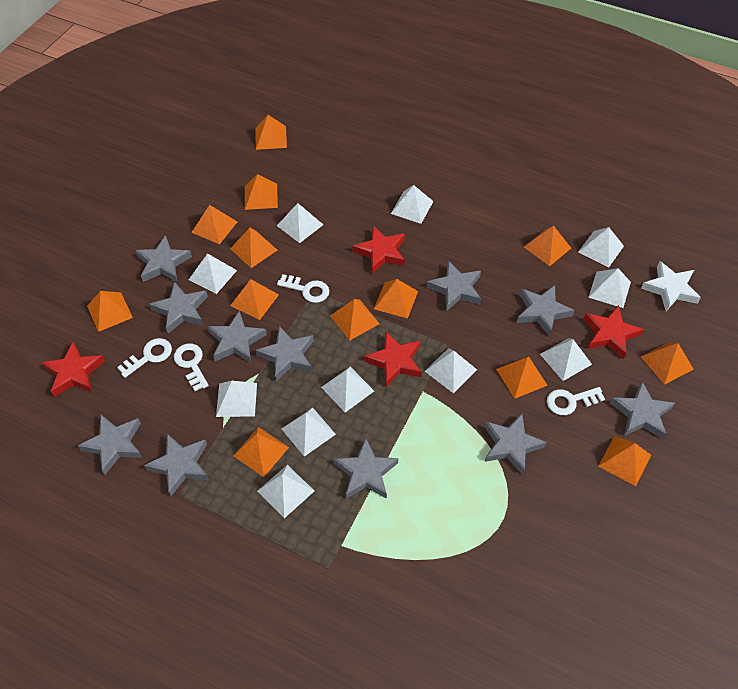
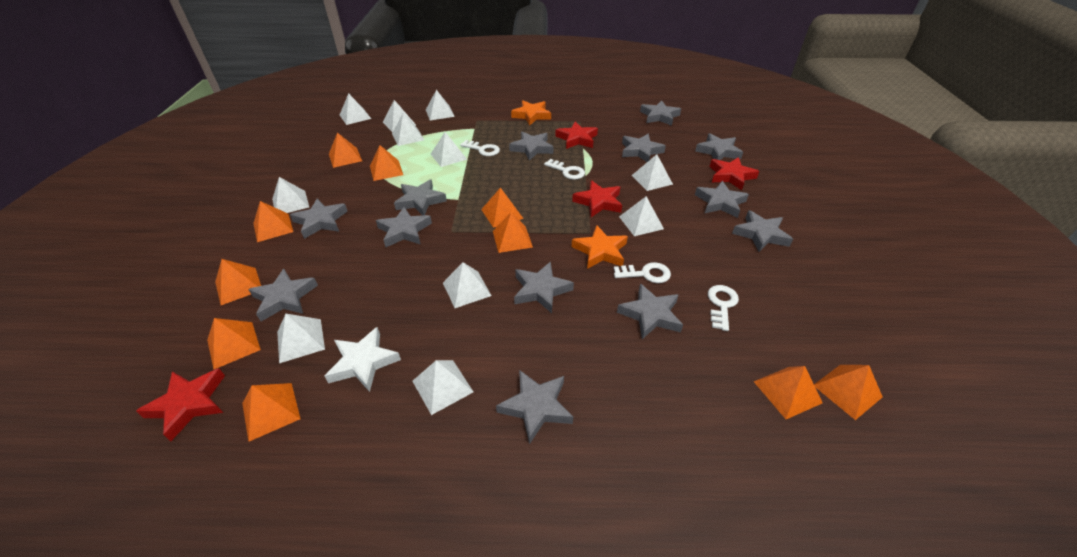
grey star: 11 -> 13
orange pyramid: 13 -> 10
orange star: 0 -> 2

